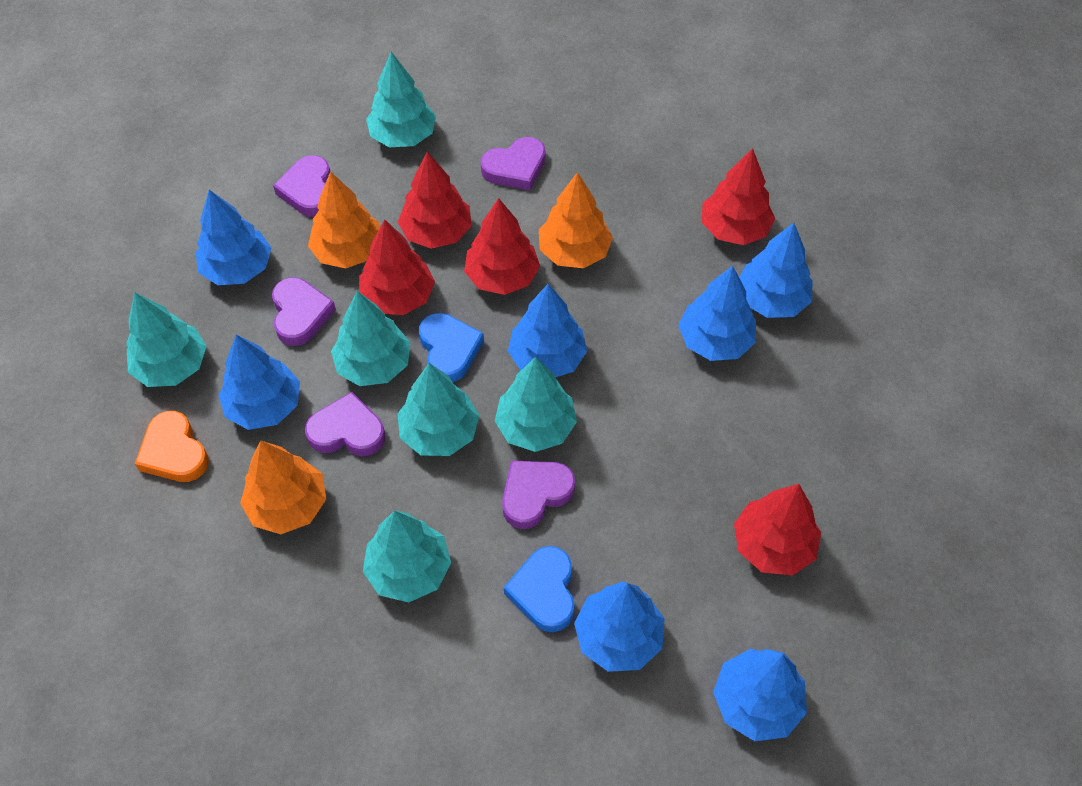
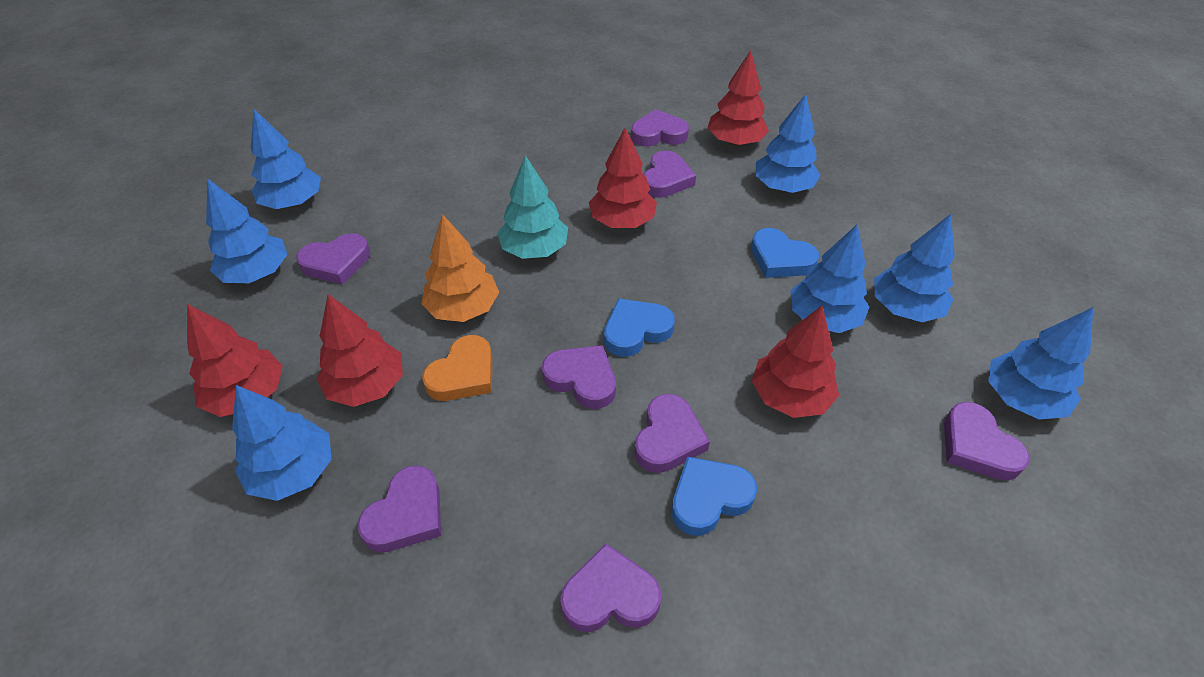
blue heart: 2 -> 3
orange tree: 3 -> 1
purple heart: 5 -> 8
turquoise tree: 6 -> 1

